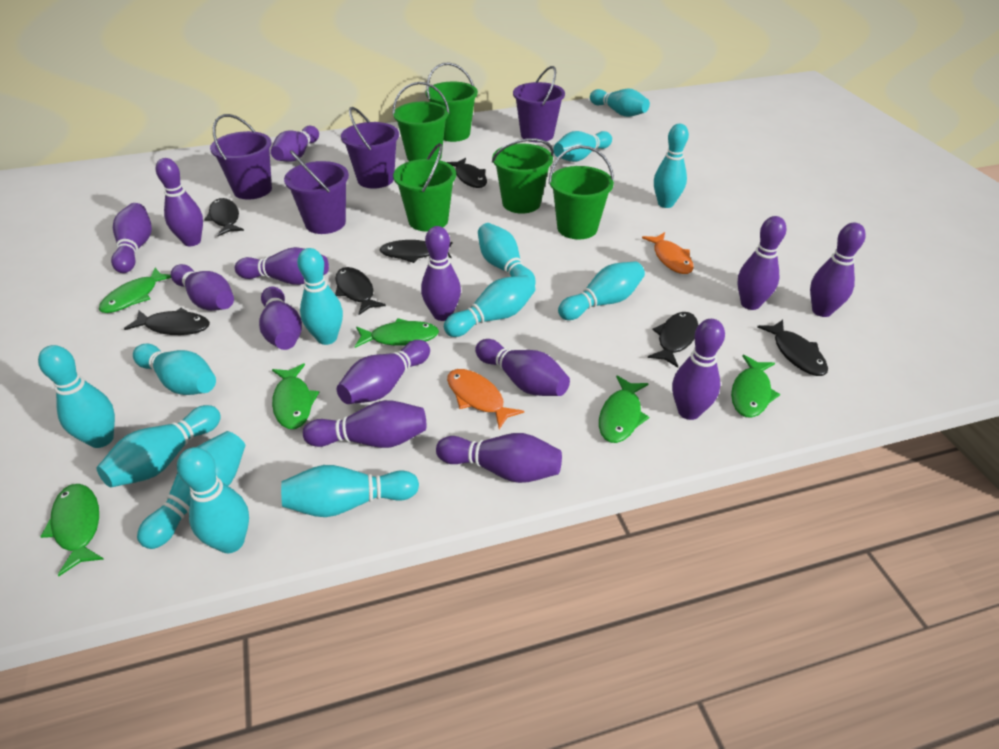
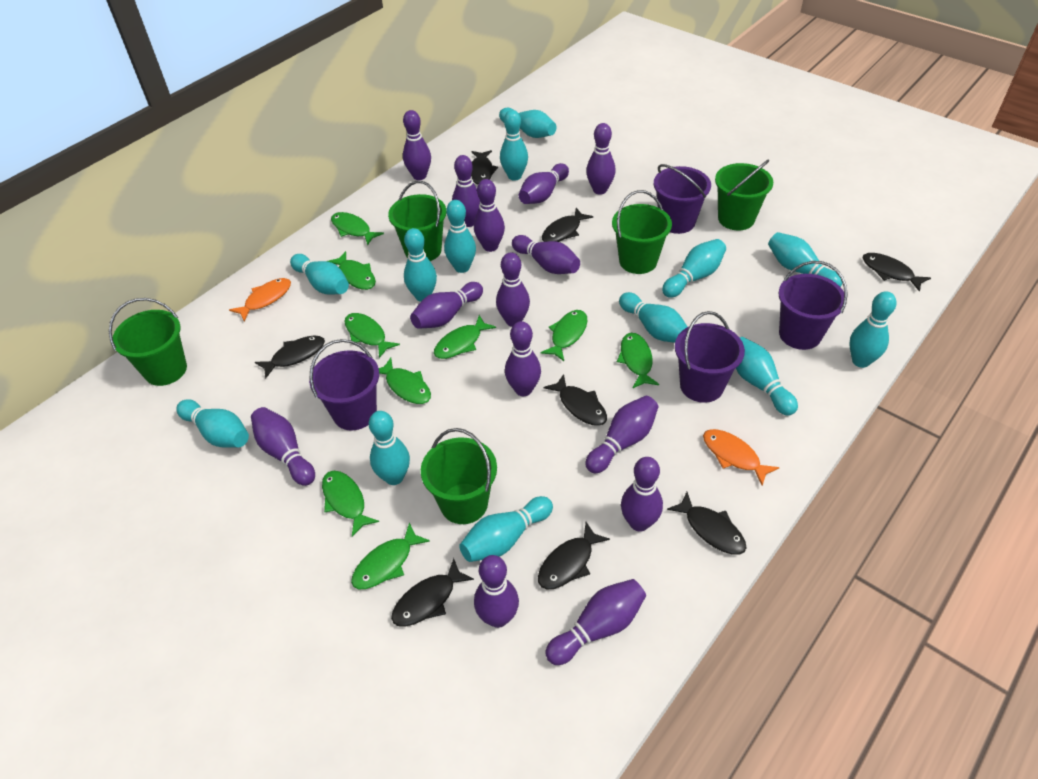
black fish: 7 -> 8
green fish: 6 -> 9

